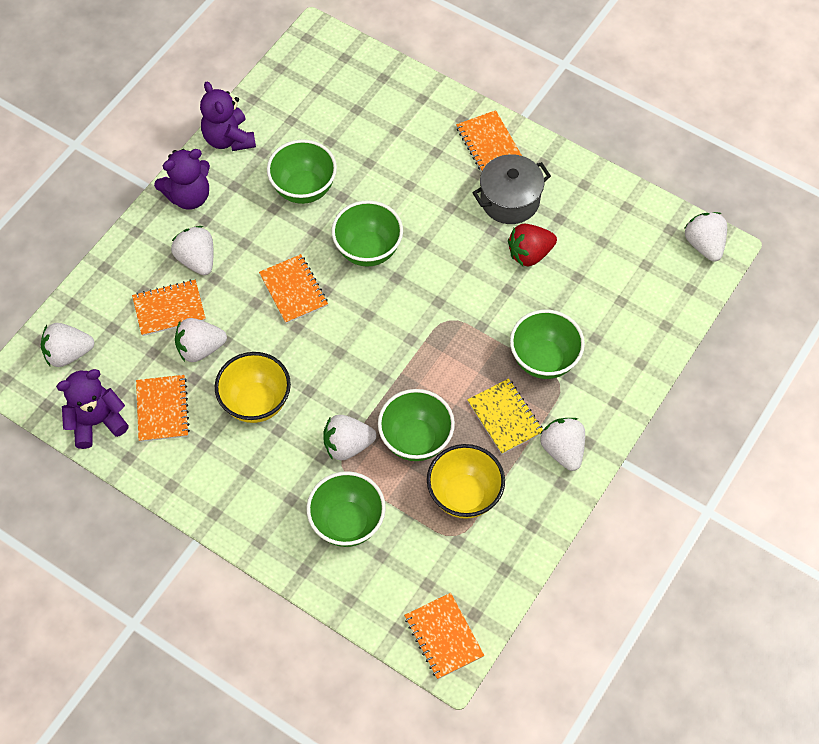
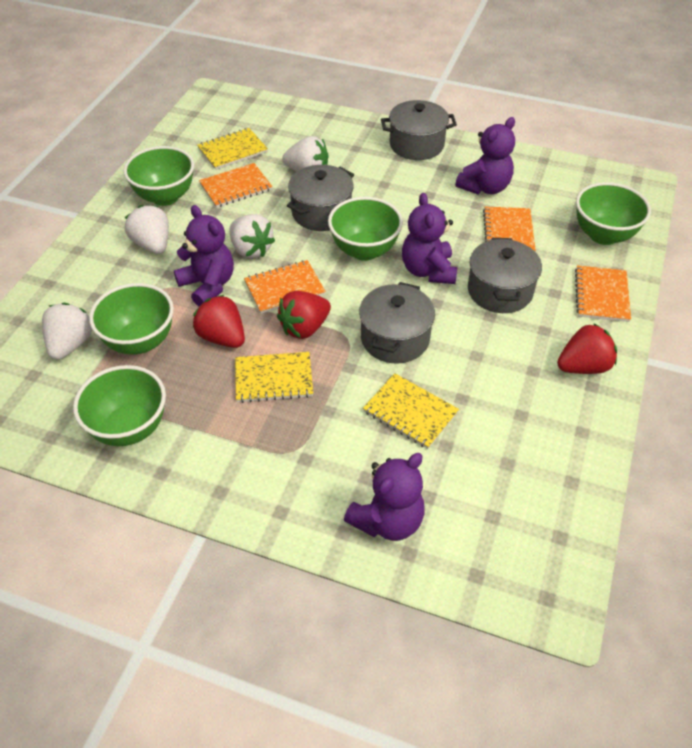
grey pot: 1 -> 4
orange notebook: 5 -> 4
purple teddy bear: 3 -> 4
red strawberry: 1 -> 3
white strawberry: 6 -> 4
yellow bowl: 2 -> 0
yellow notebook: 1 -> 3

